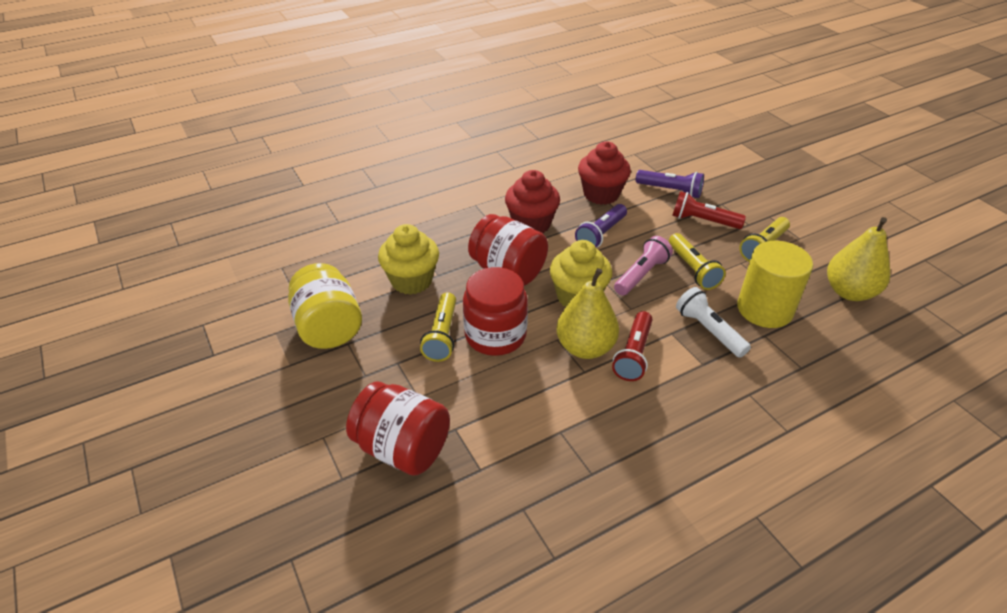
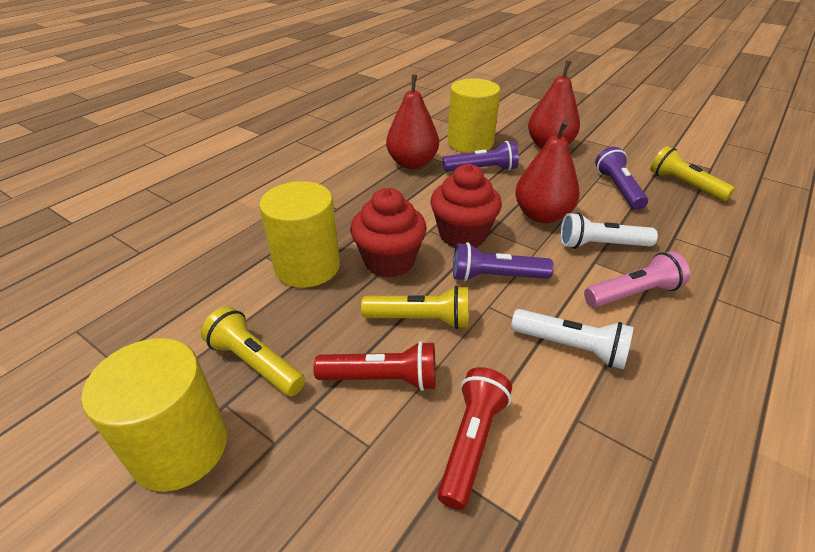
purple flashlight: 2 -> 3
red jar: 3 -> 0
red pear: 0 -> 3
white flashlight: 1 -> 2
yellow cupcake: 2 -> 0
yellow cylinder: 1 -> 3
yellow jar: 1 -> 0
yellow pear: 2 -> 0

